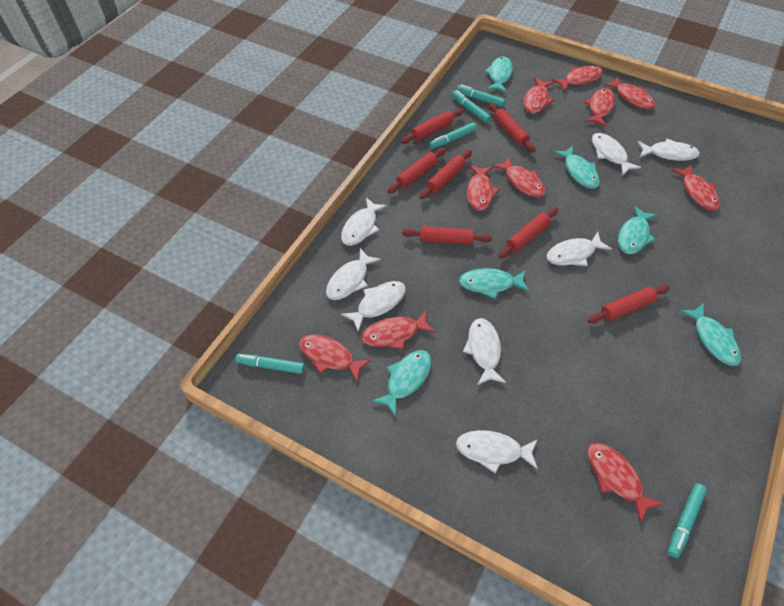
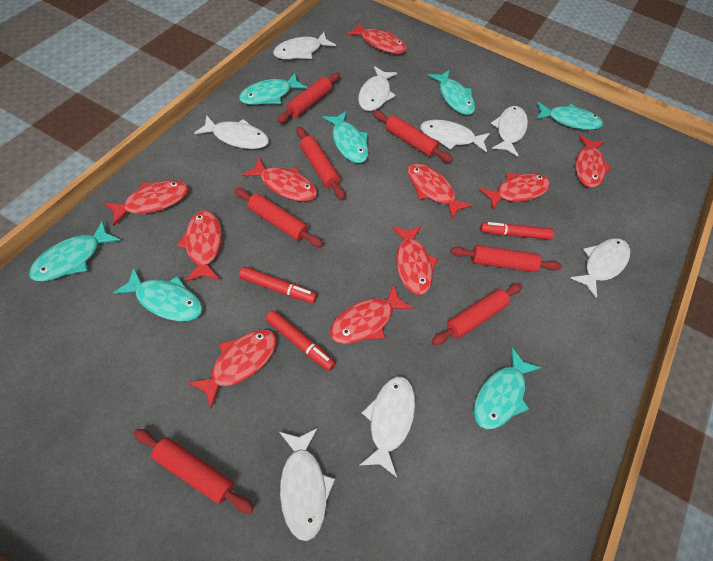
red marker: 0 -> 3
turquoise fish: 6 -> 7
turquoise marker: 5 -> 0

